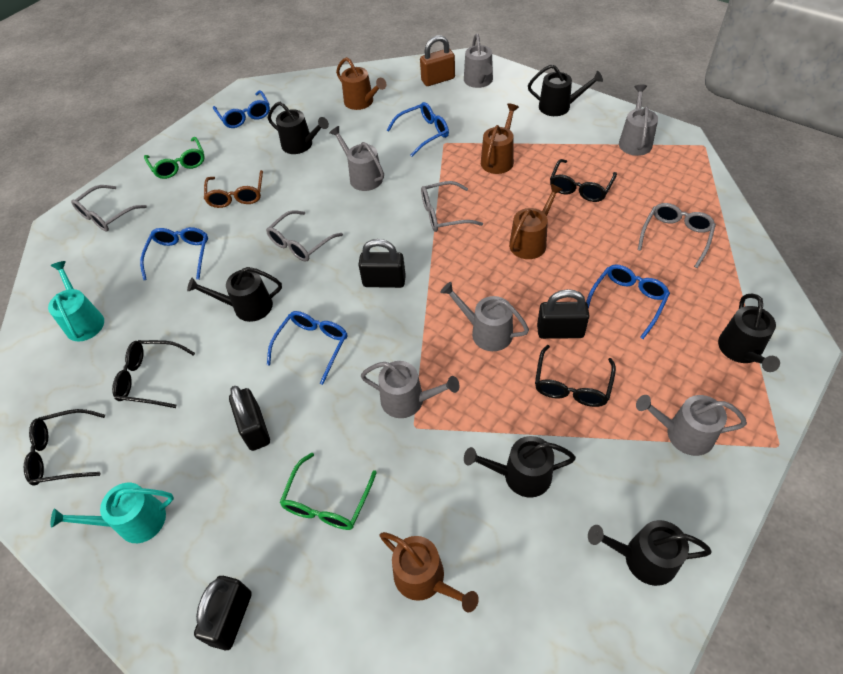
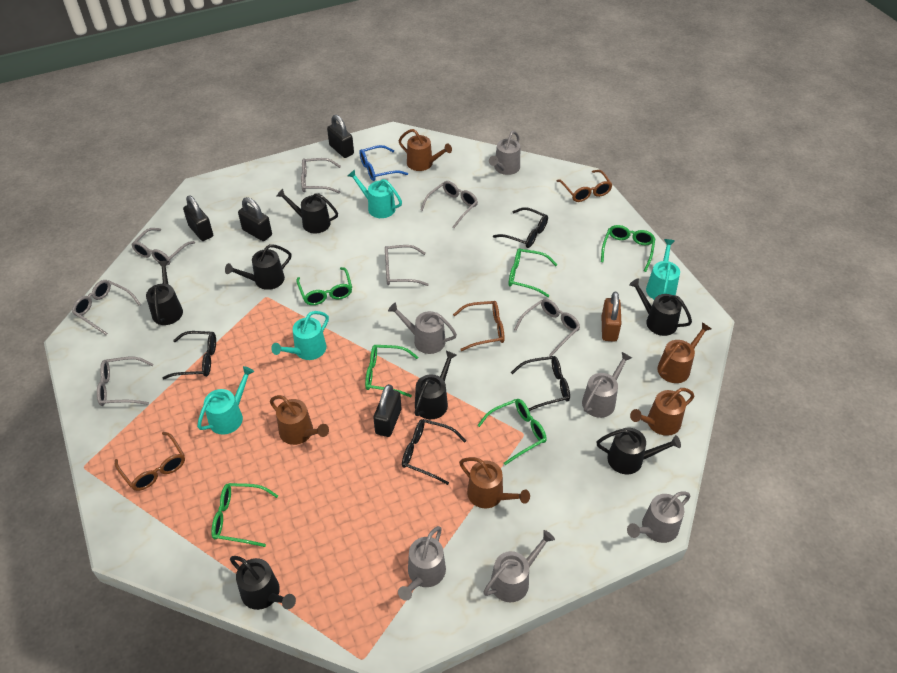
black watering can: 6 -> 7
blue glasses: 5 -> 1
brown glasses: 1 -> 3
brown watering can: 4 -> 5
green glasses: 2 -> 6
grey glasses: 4 -> 7
turquoise watering can: 2 -> 4

